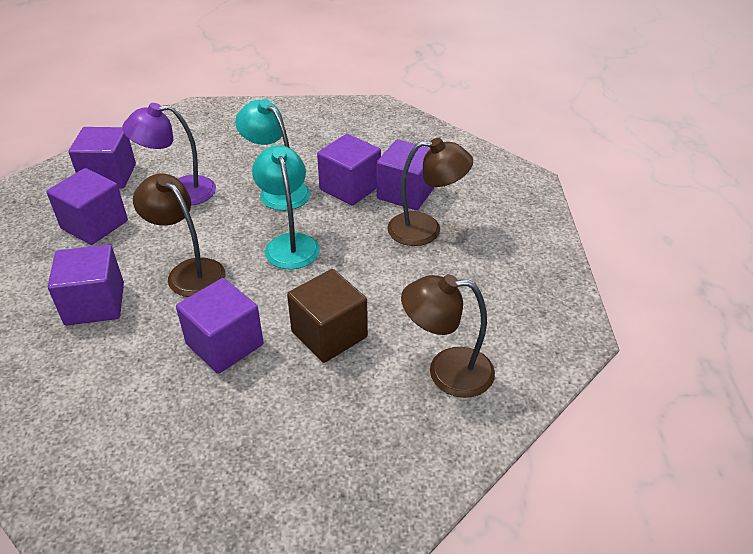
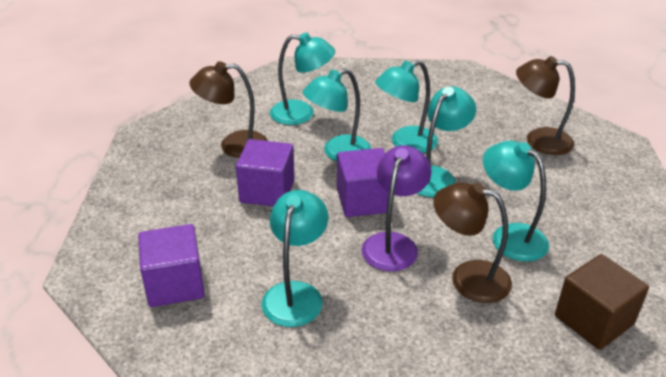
purple cube: 6 -> 3
turquoise lamp: 2 -> 6

